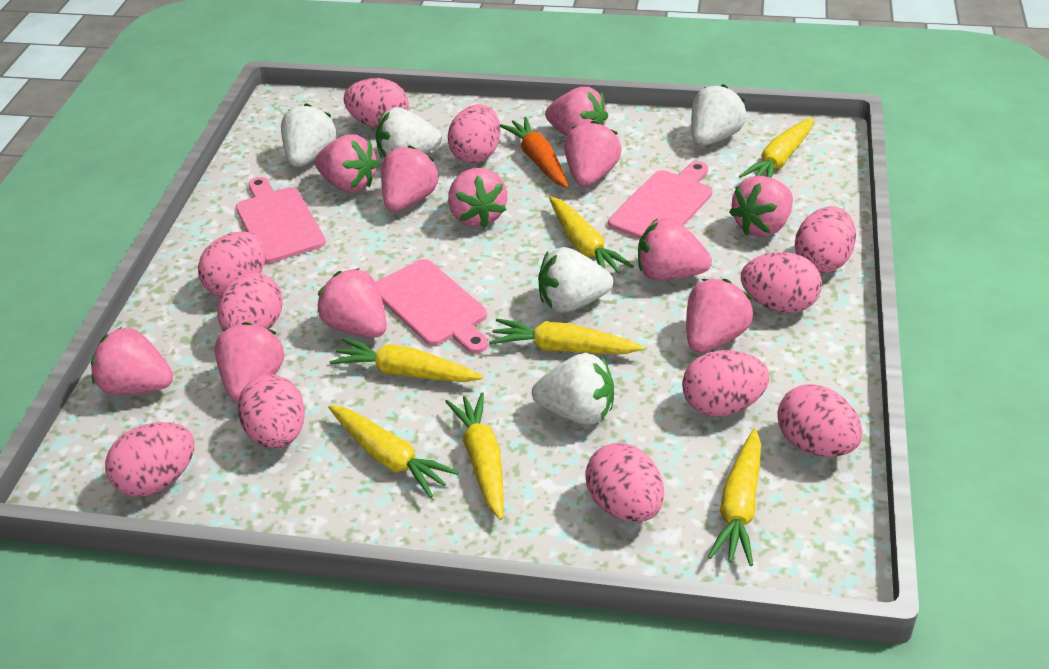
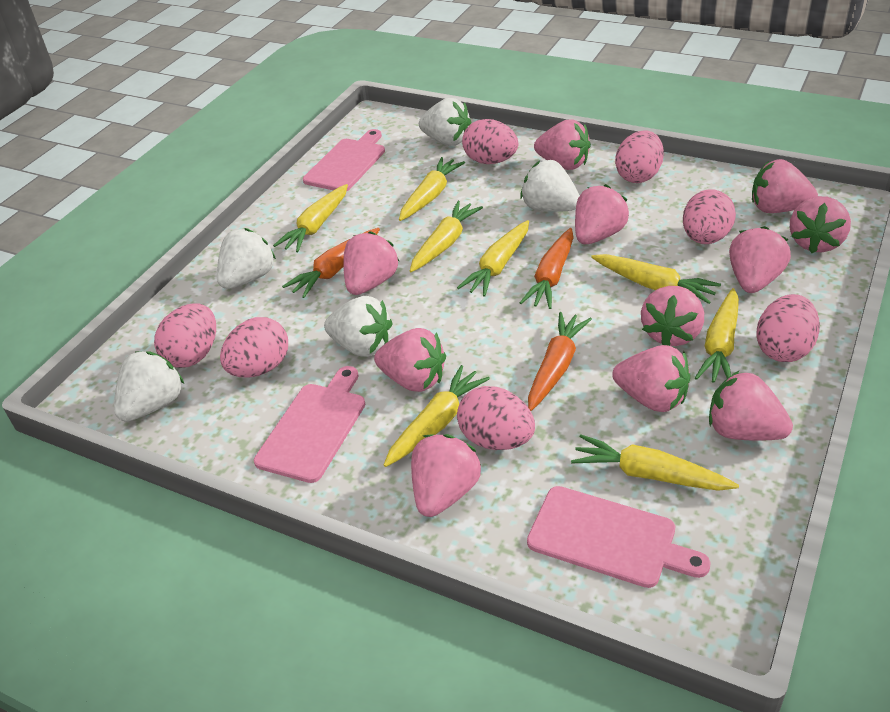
orange carrot: 1 -> 3
pink egg: 11 -> 7
yellow carrot: 7 -> 8

